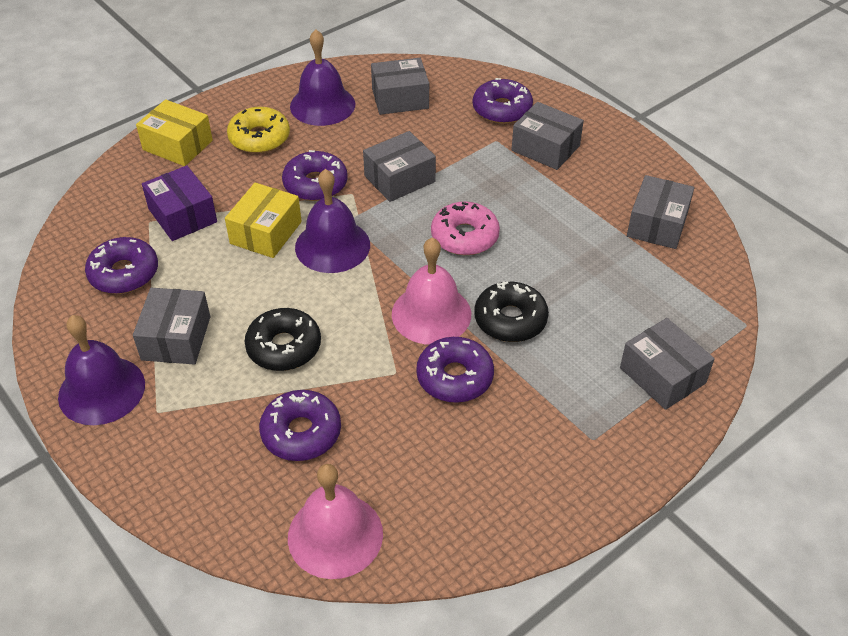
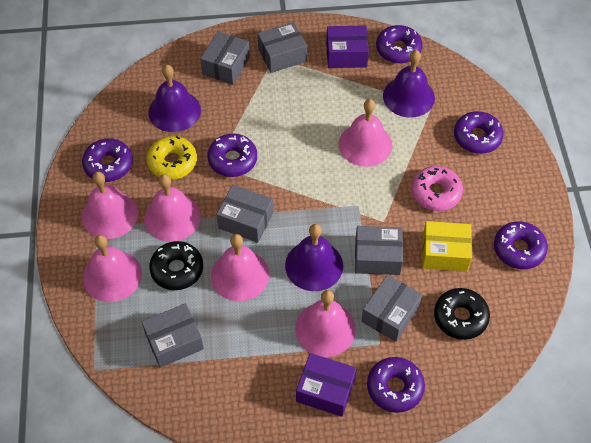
pink bell: 2 -> 6
purple box: 1 -> 2
purple donut: 5 -> 6
yellow box: 2 -> 1

